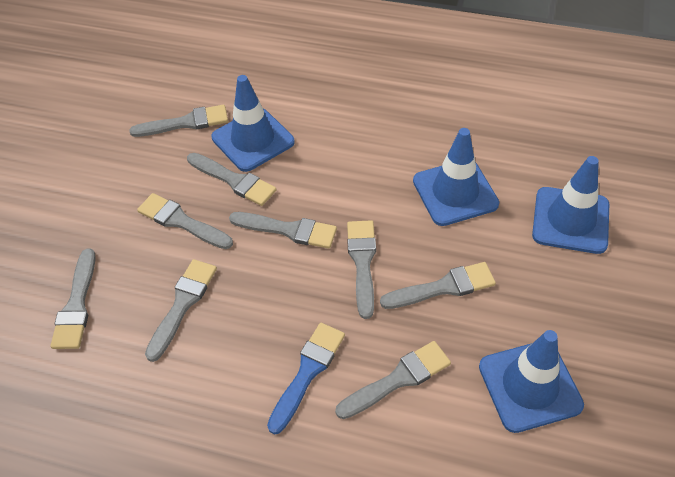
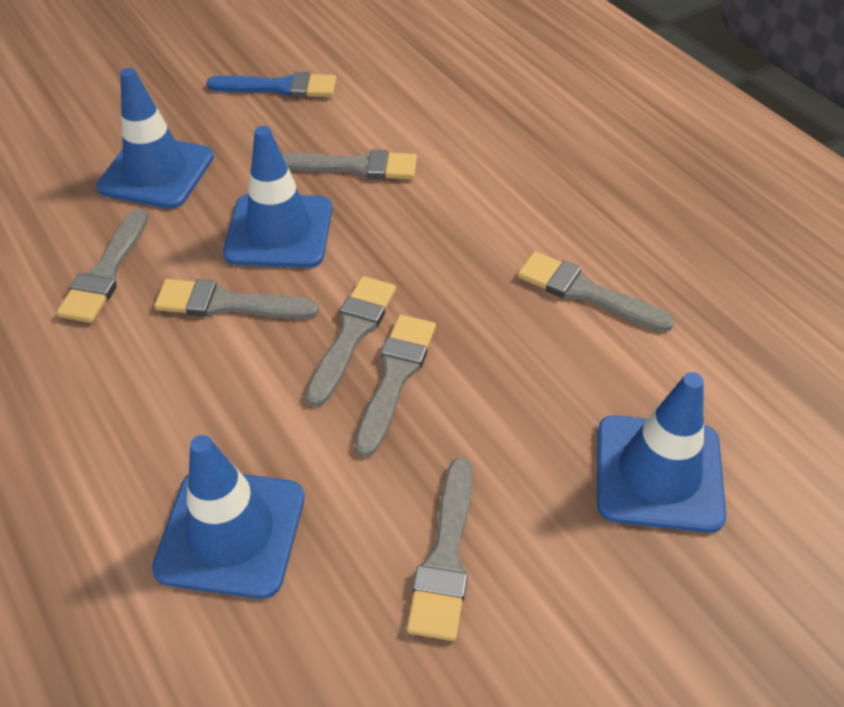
grey brush: 9 -> 7

